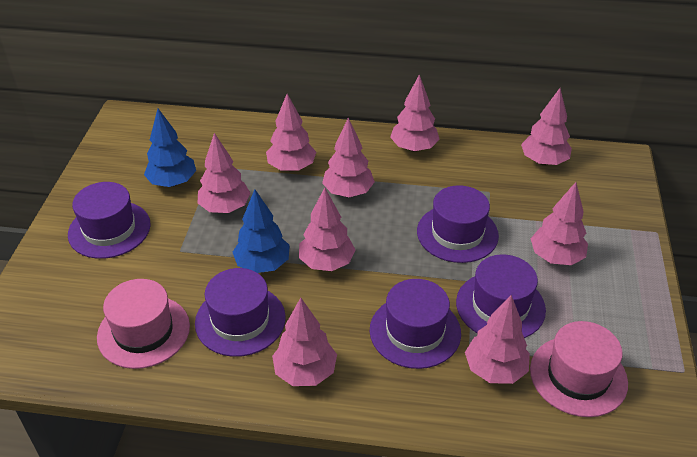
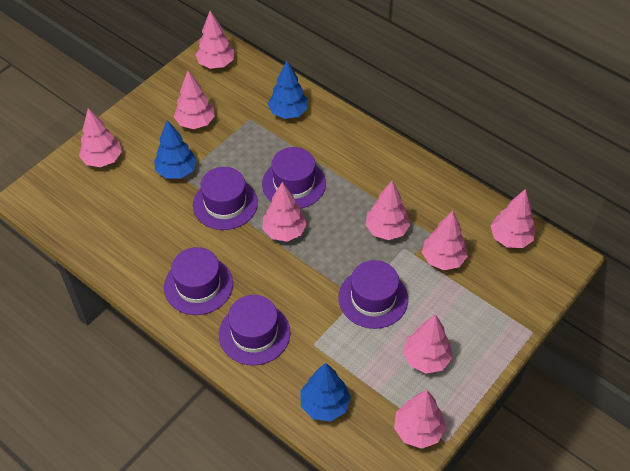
blue tree: 2 -> 3
pink hat: 2 -> 0

